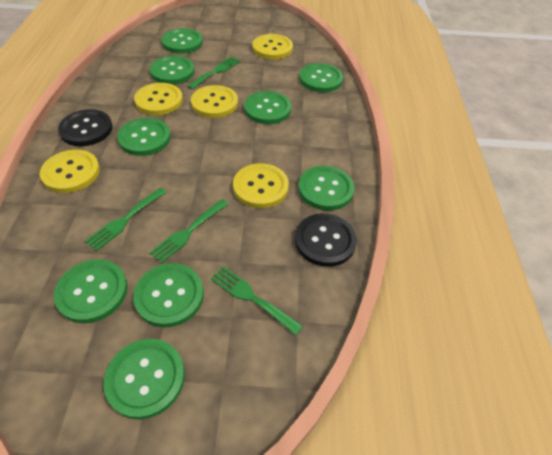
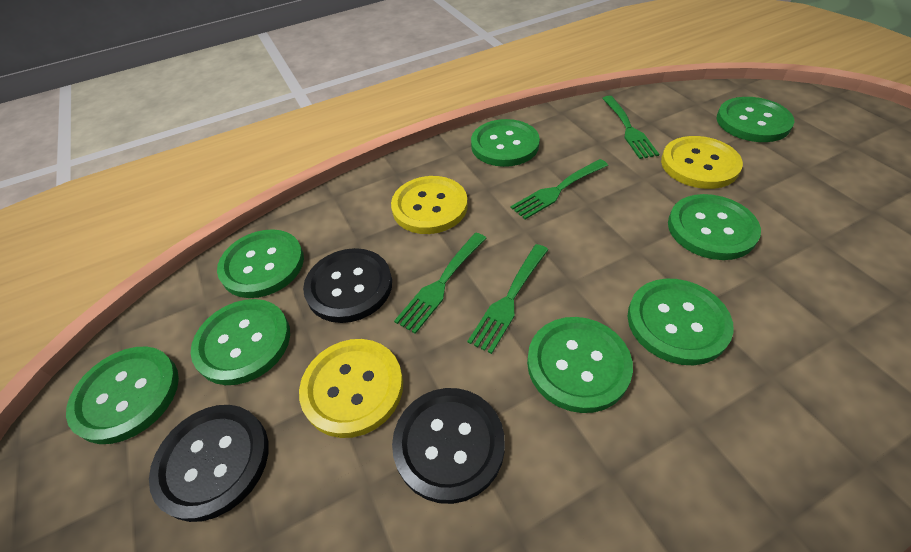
black button: 2 -> 3
green button: 9 -> 8
yellow button: 5 -> 3

